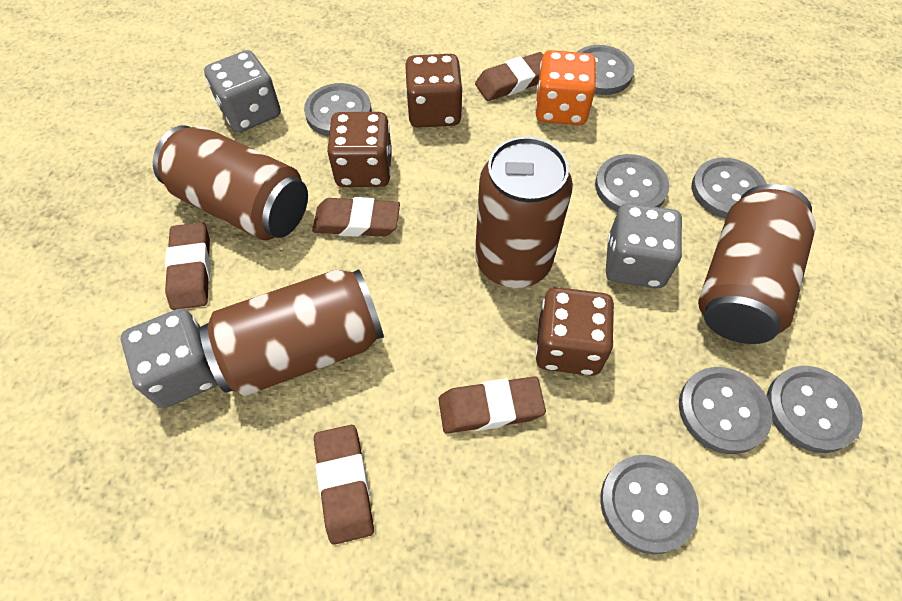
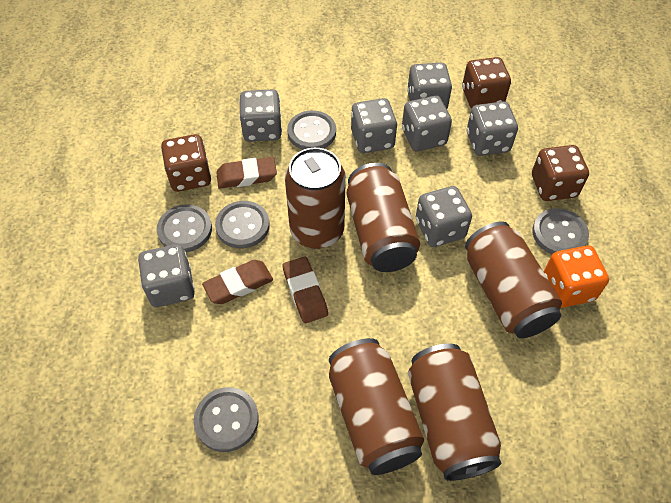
brown can: 4 -> 5
brown eraser: 5 -> 3
grey button: 7 -> 5
grey dice: 3 -> 7

